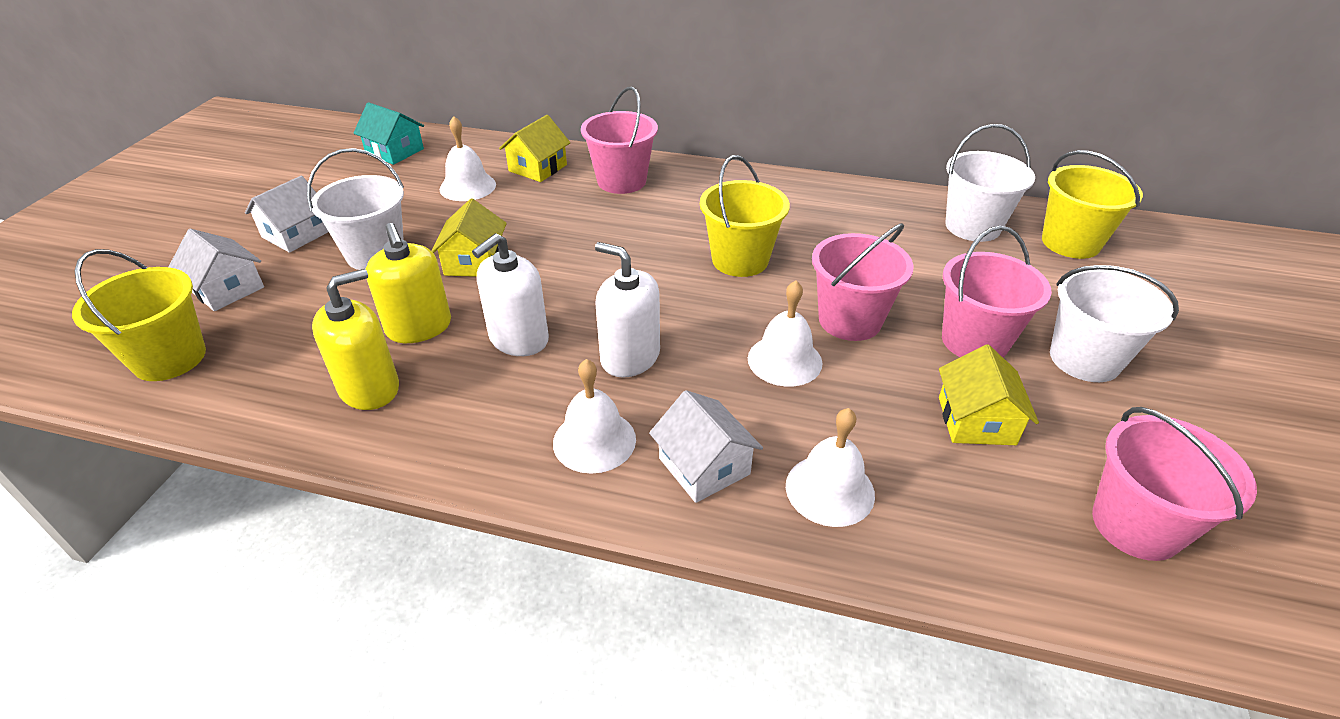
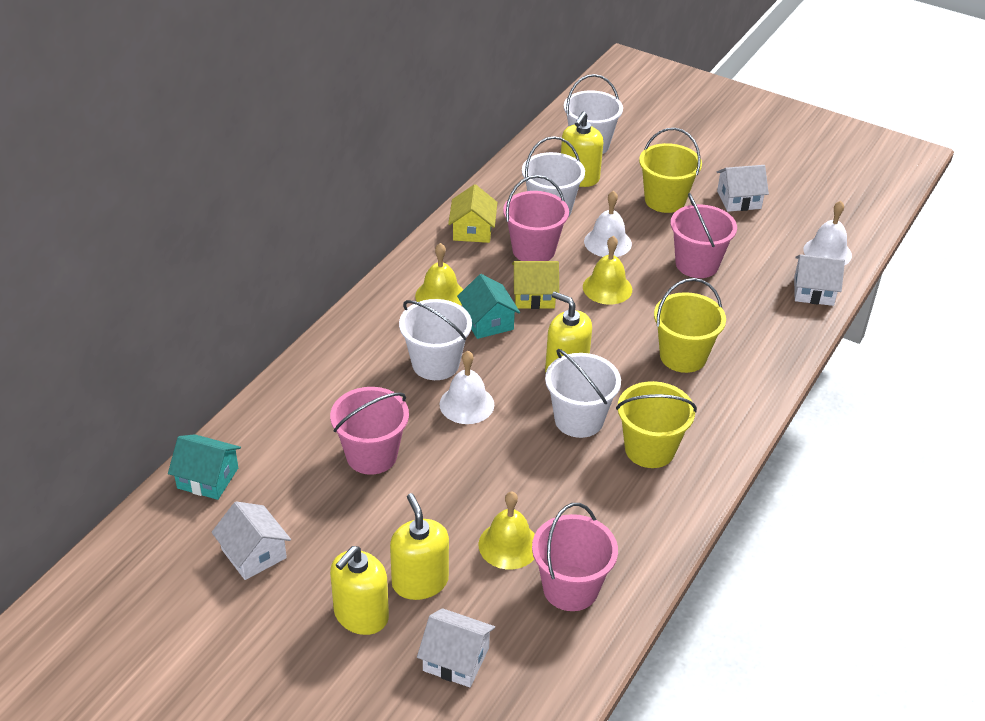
turquoise house: 1 -> 2
white bell: 4 -> 3
white bucket: 3 -> 4
white house: 3 -> 4
white soap dispenser: 2 -> 0
yellow bell: 0 -> 3
yellow house: 3 -> 2
yellow soap dispenser: 2 -> 4

